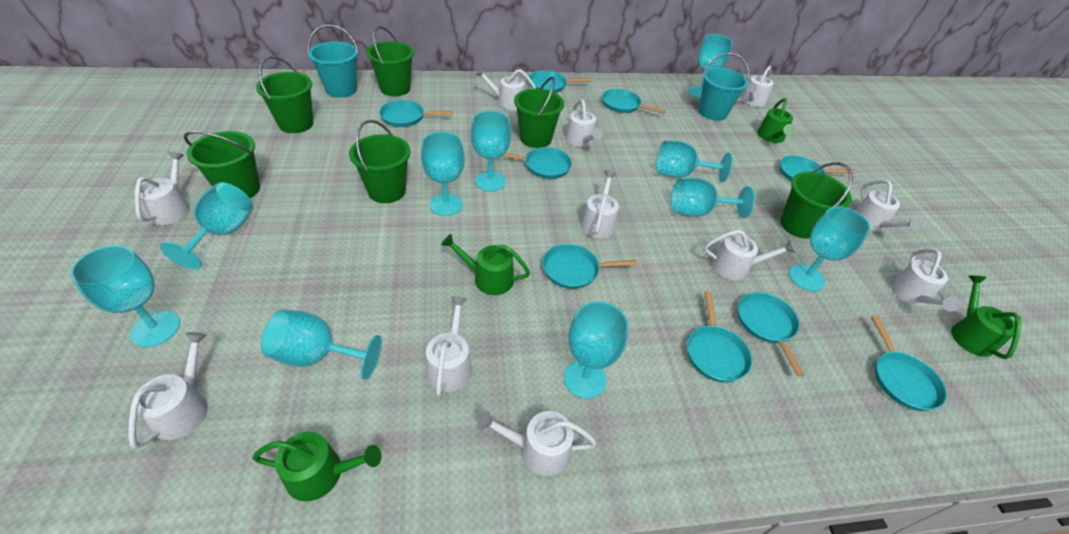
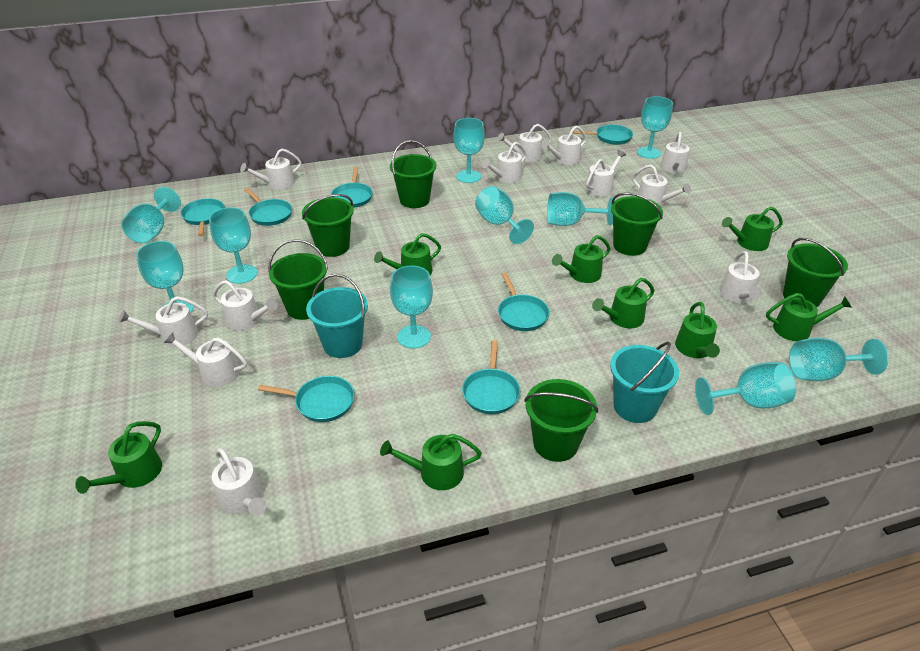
green watering can: 4 -> 8
turquoise pan: 9 -> 7
white watering can: 11 -> 12

